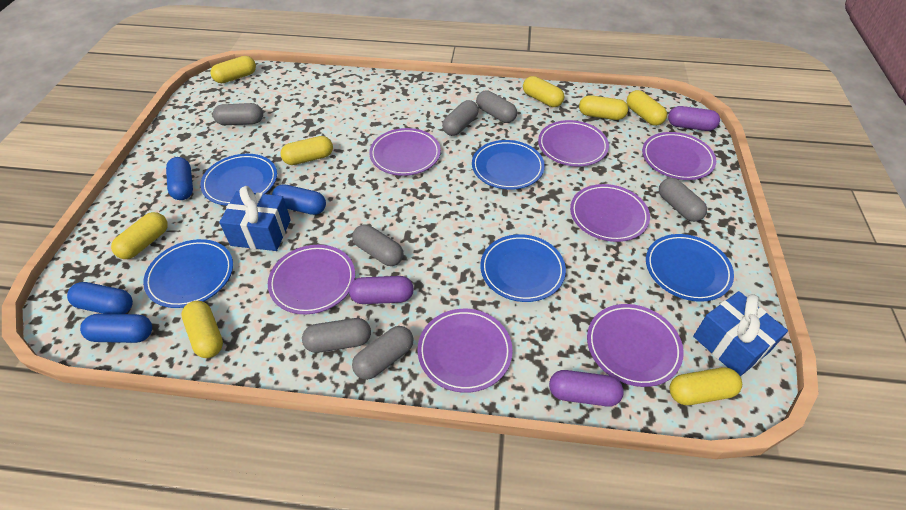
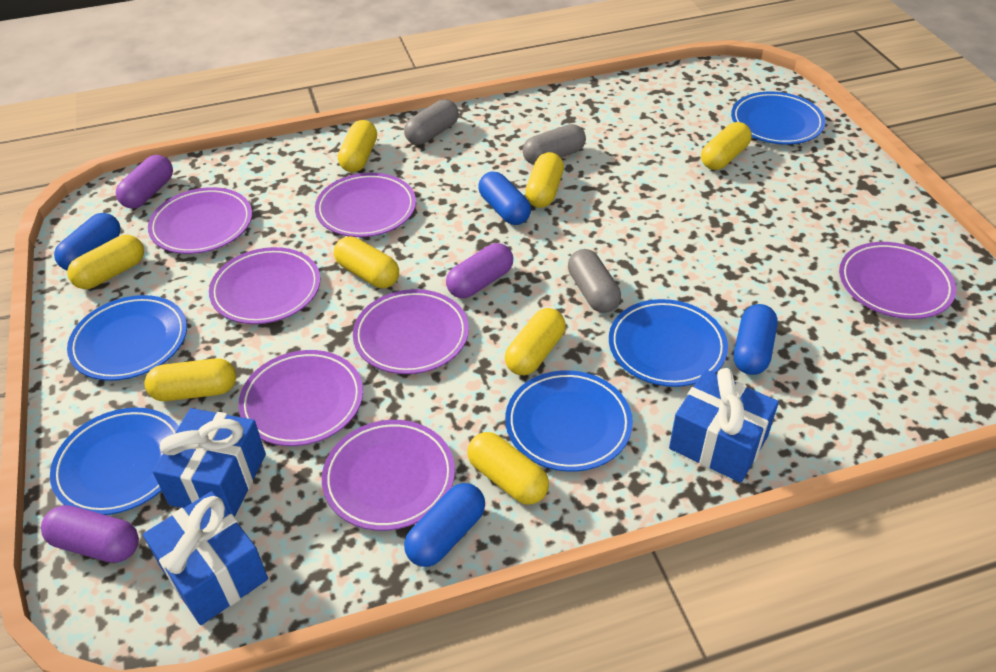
blue gift: 2 -> 3
grey capsule: 7 -> 3

